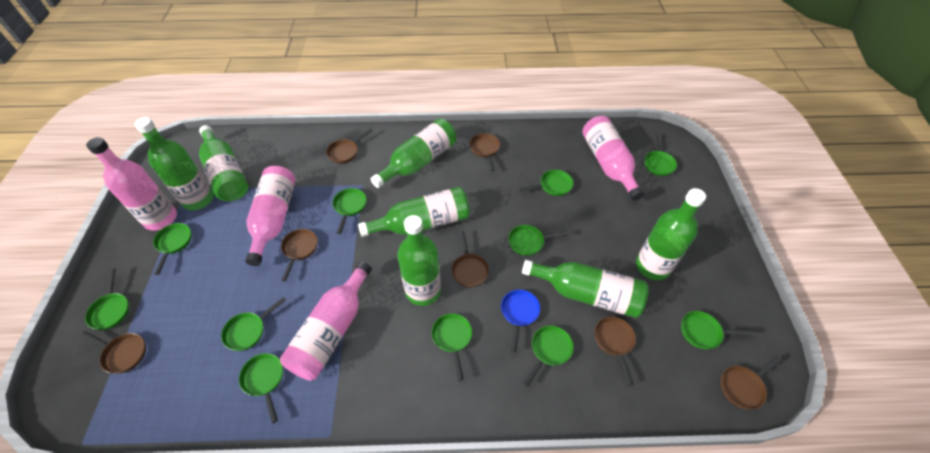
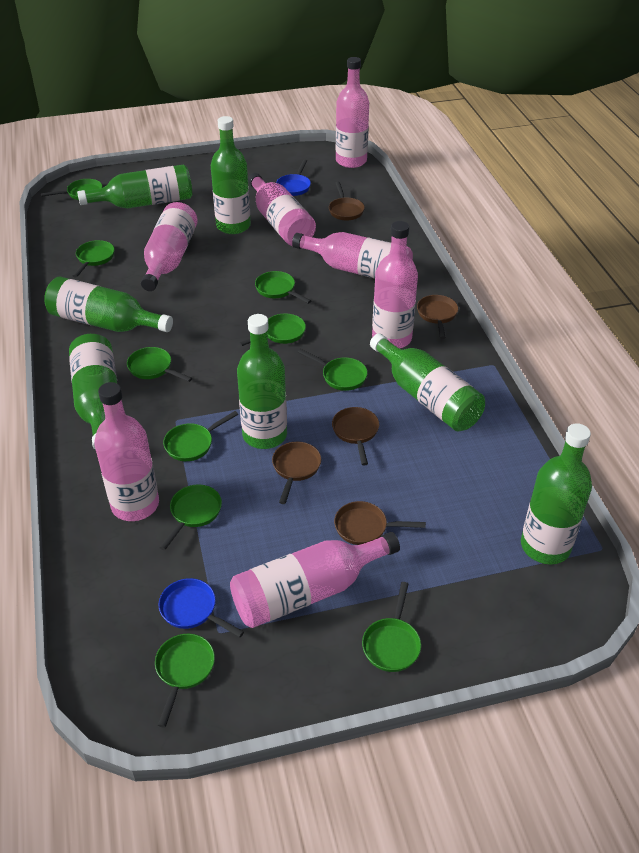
blue pan: 1 -> 2
brown pan: 7 -> 5
green pan: 11 -> 10
pink bottle: 4 -> 7

